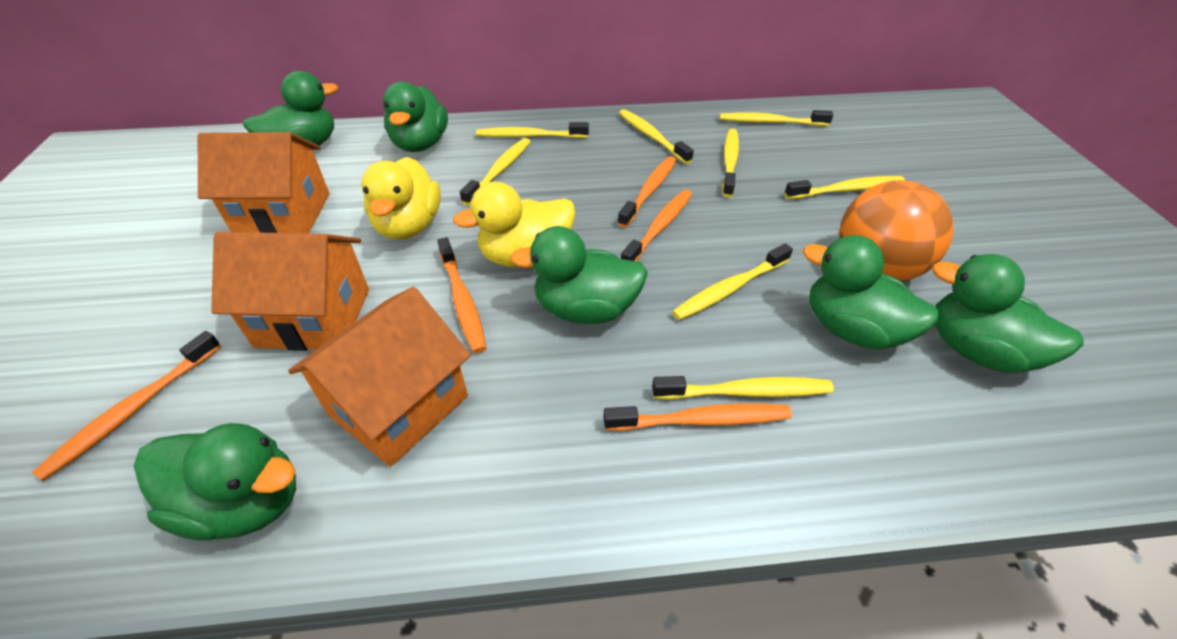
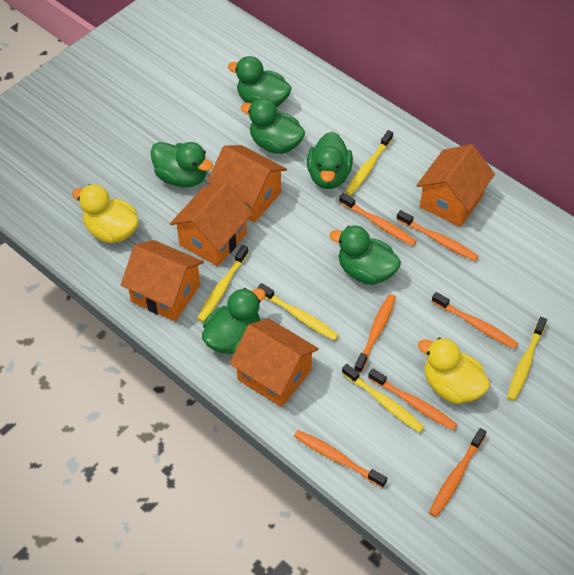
orange ball: 1 -> 0
orange house: 3 -> 5
orange toothbrush: 5 -> 7
yellow toothbrush: 8 -> 5

